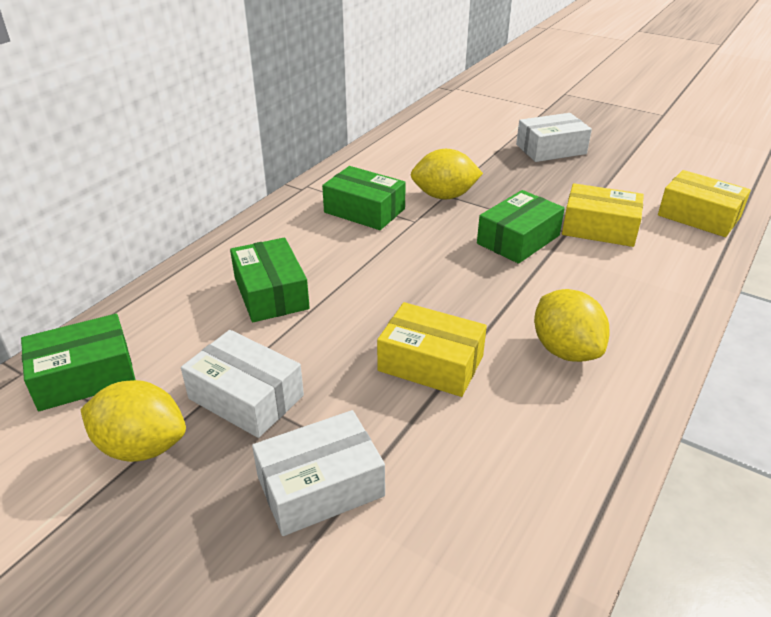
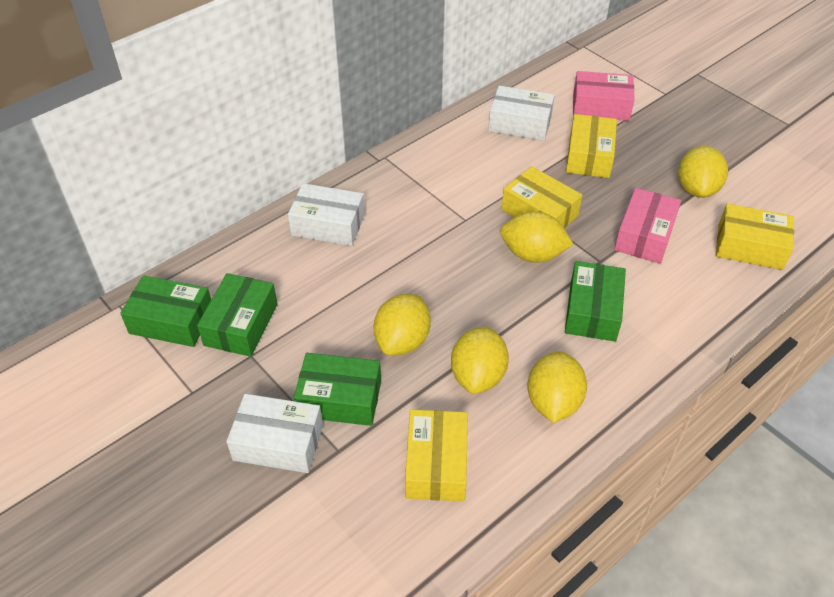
pink box: 0 -> 2
yellow box: 3 -> 4
yellow lemon: 3 -> 5

